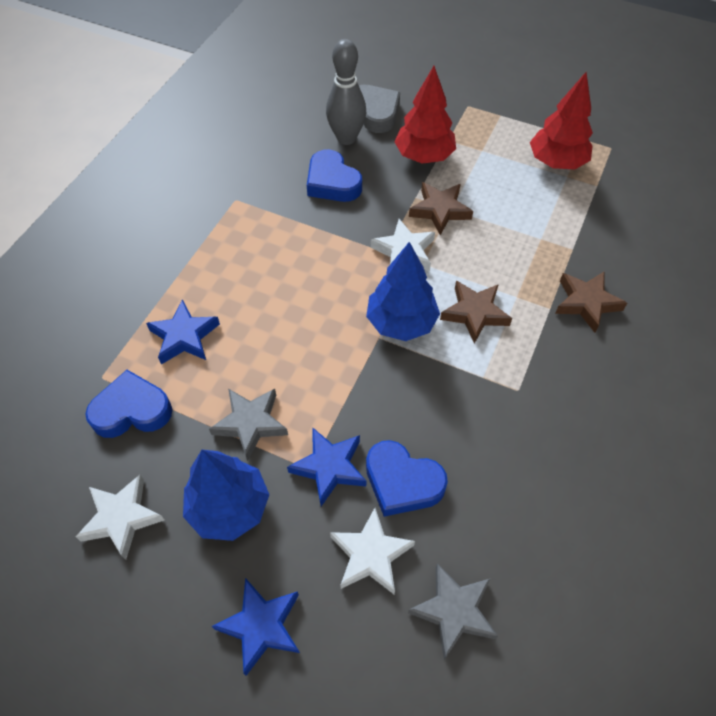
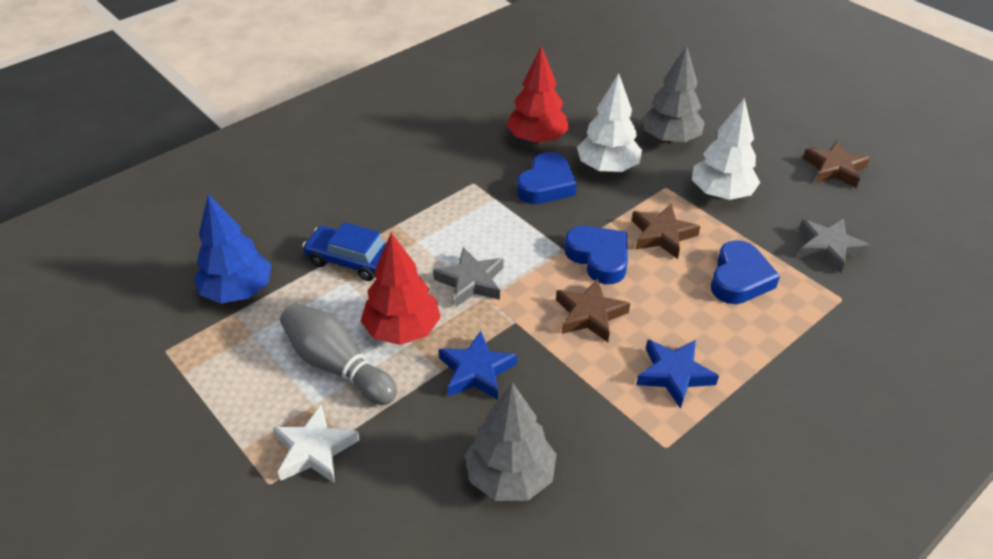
blue car: 0 -> 1
blue star: 3 -> 2
blue tree: 2 -> 1
grey heart: 1 -> 0
grey tree: 0 -> 2
white star: 3 -> 1
white tree: 0 -> 2

